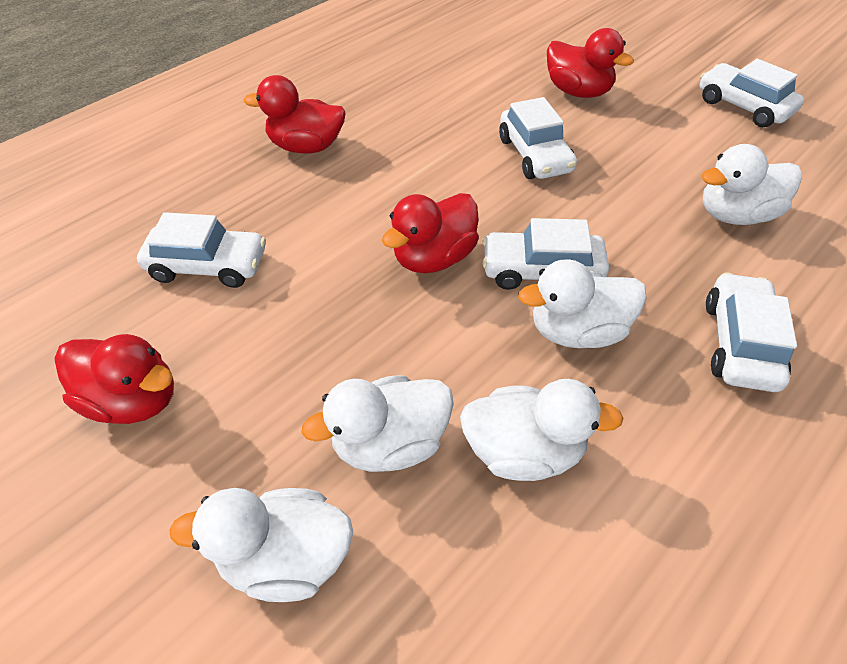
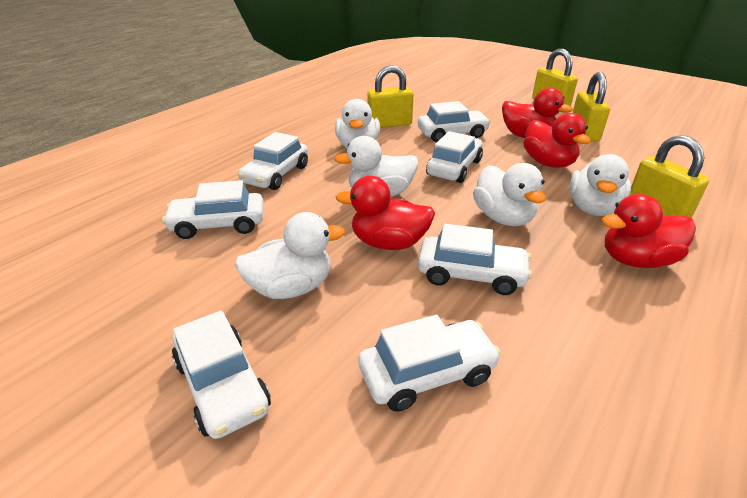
white car: 5 -> 7
yellow padlock: 0 -> 4

